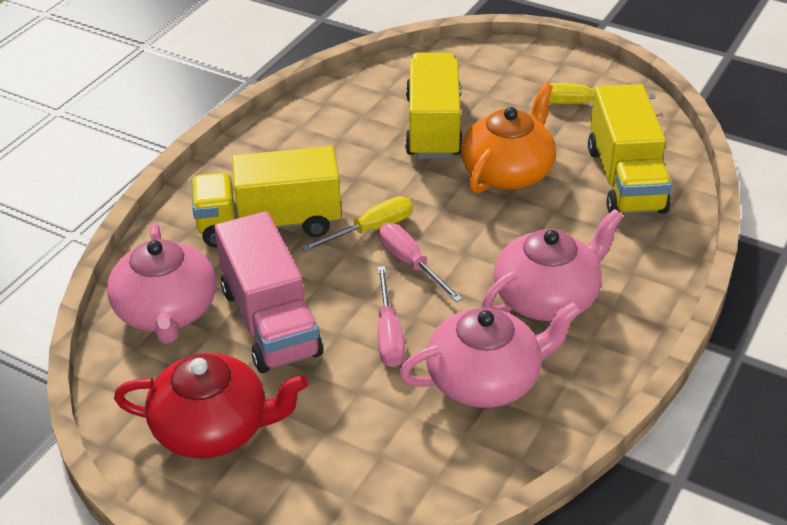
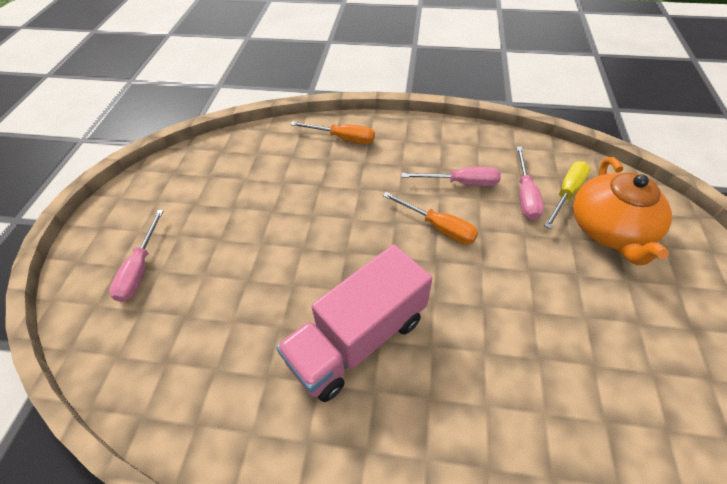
orange screwdriver: 0 -> 2
pink screwdriver: 2 -> 3
pink teapot: 3 -> 0
red teapot: 1 -> 0
yellow screwdriver: 2 -> 1
yellow truck: 3 -> 0

